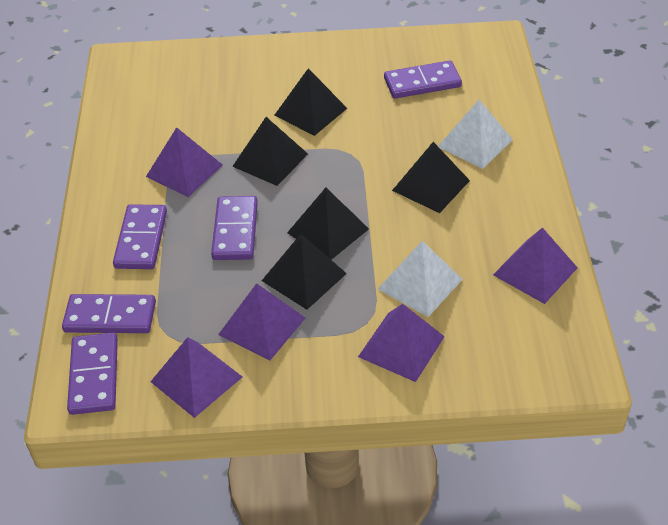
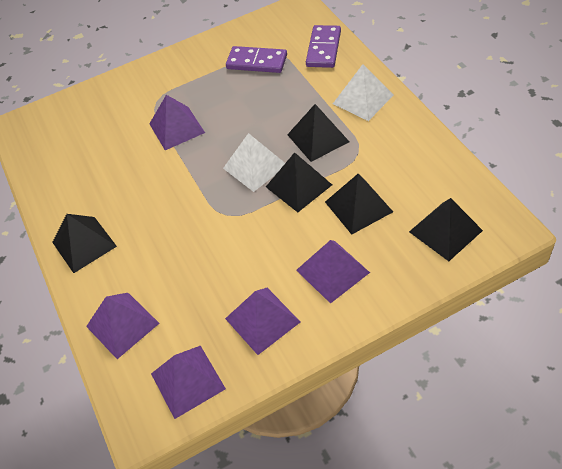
purple domino: 5 -> 2

